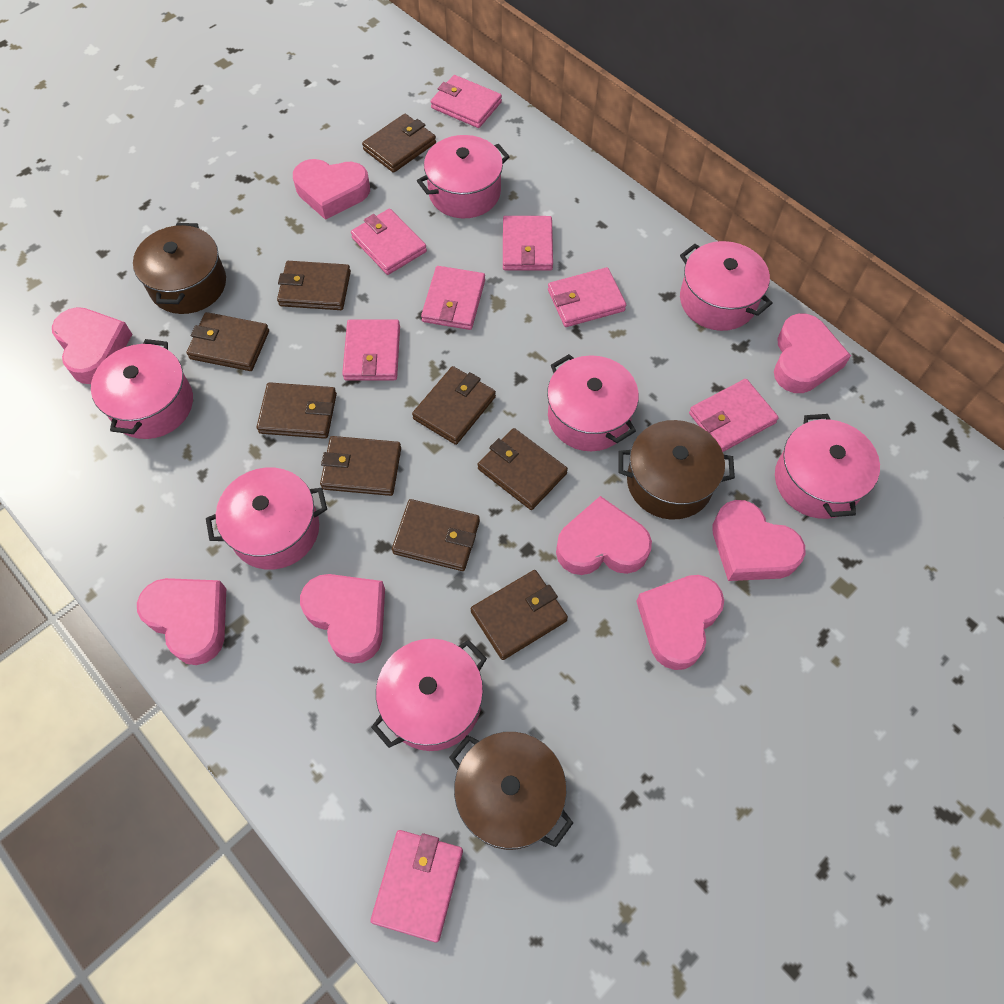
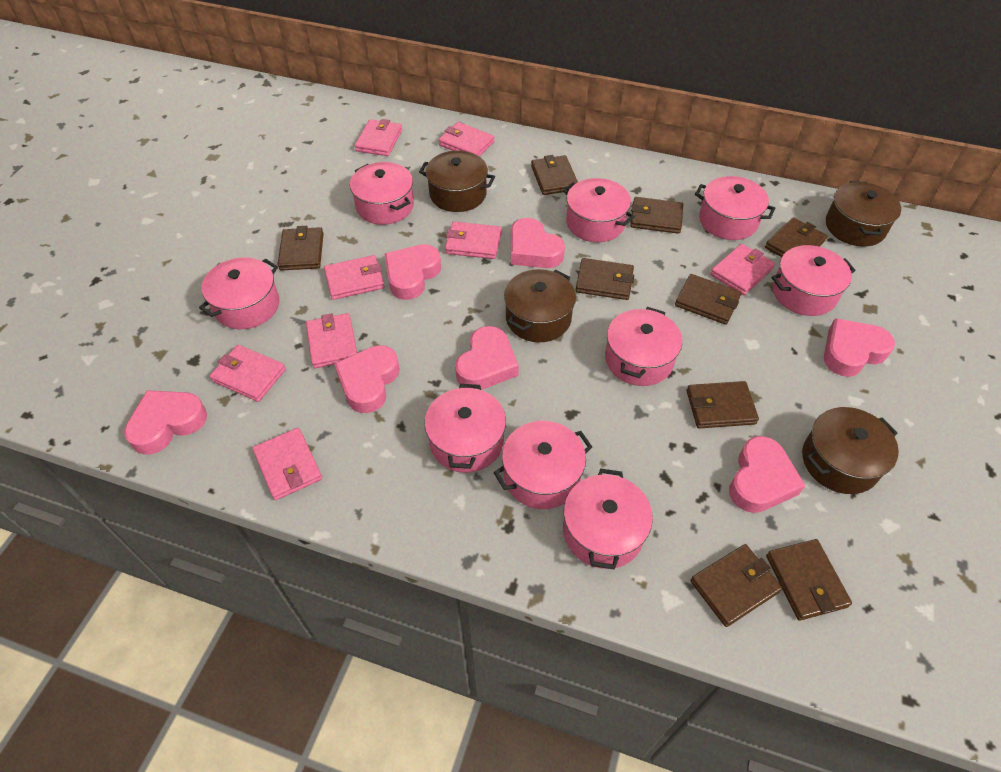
brown pot: 3 -> 4
pink heart: 8 -> 7
pink pot: 7 -> 9

